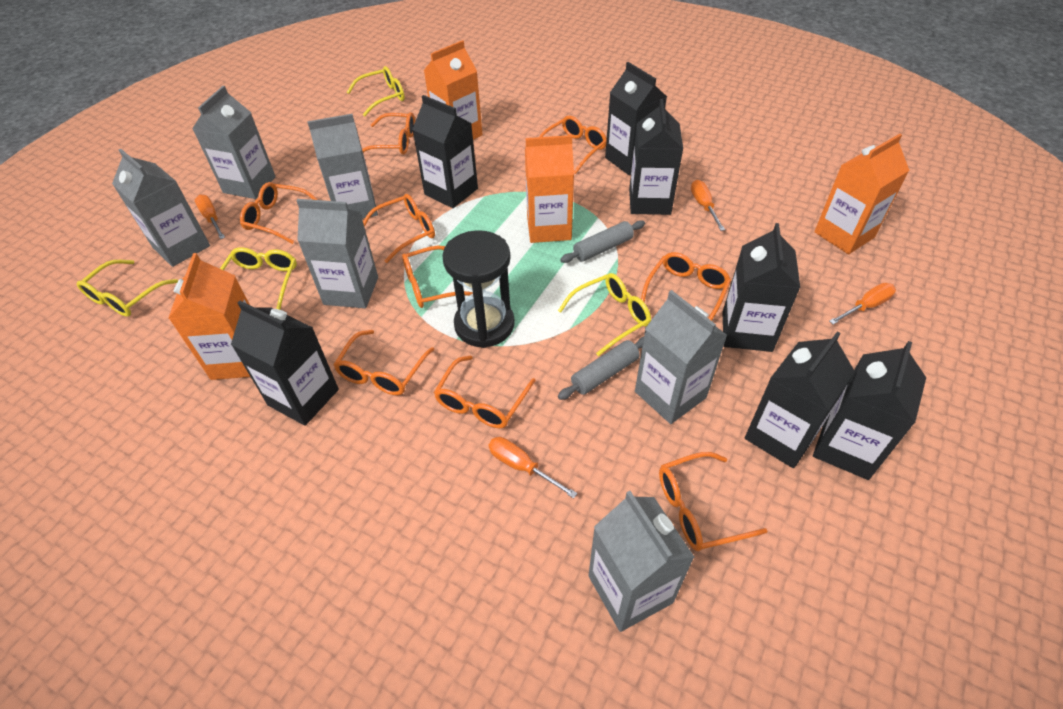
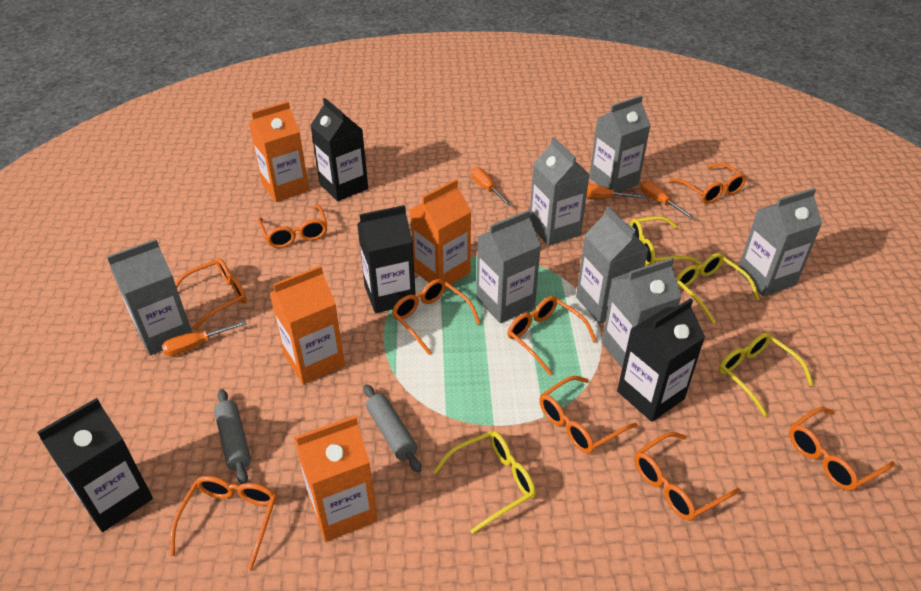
black carton: 7 -> 4
black hourglass: 1 -> 0
grey carton: 6 -> 7

